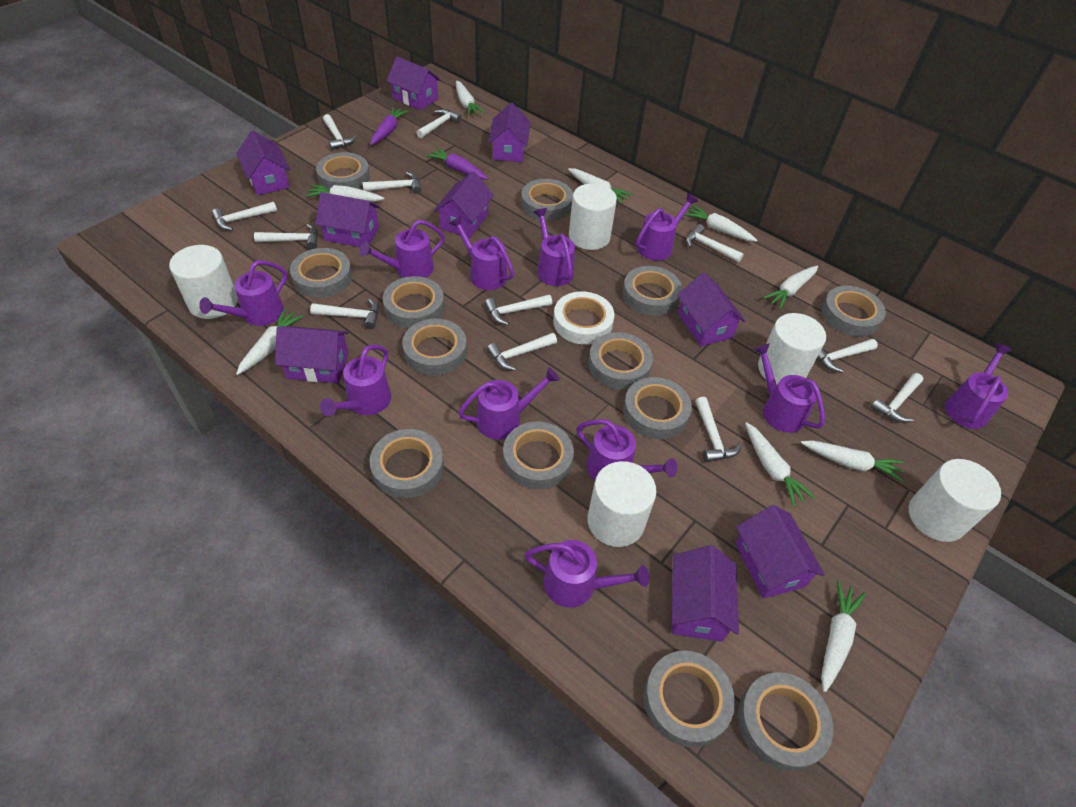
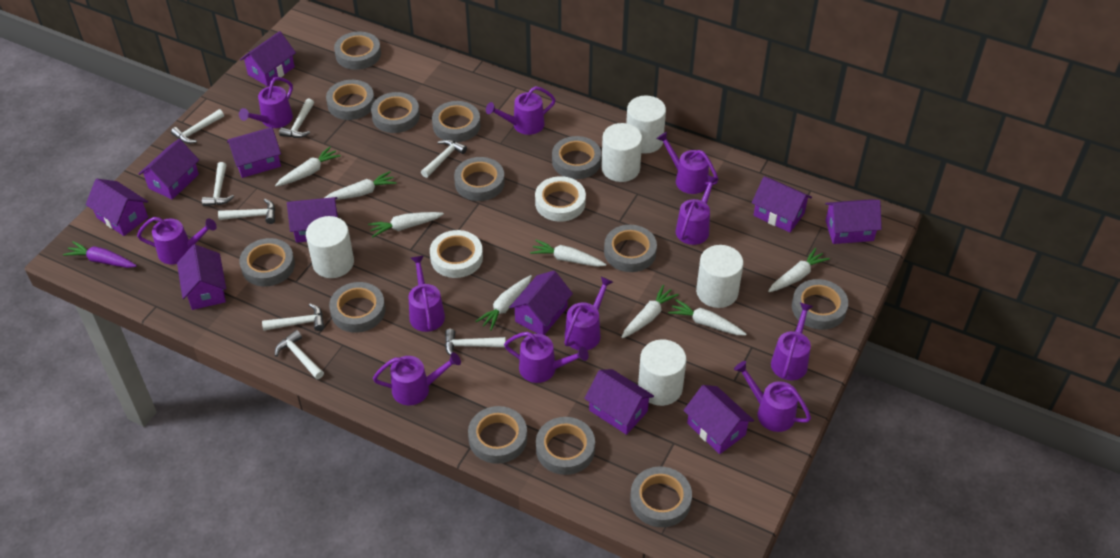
purple carrot: 2 -> 1
purple house: 9 -> 11
white carrot: 9 -> 8
white hammer: 12 -> 8
white tape: 1 -> 2

